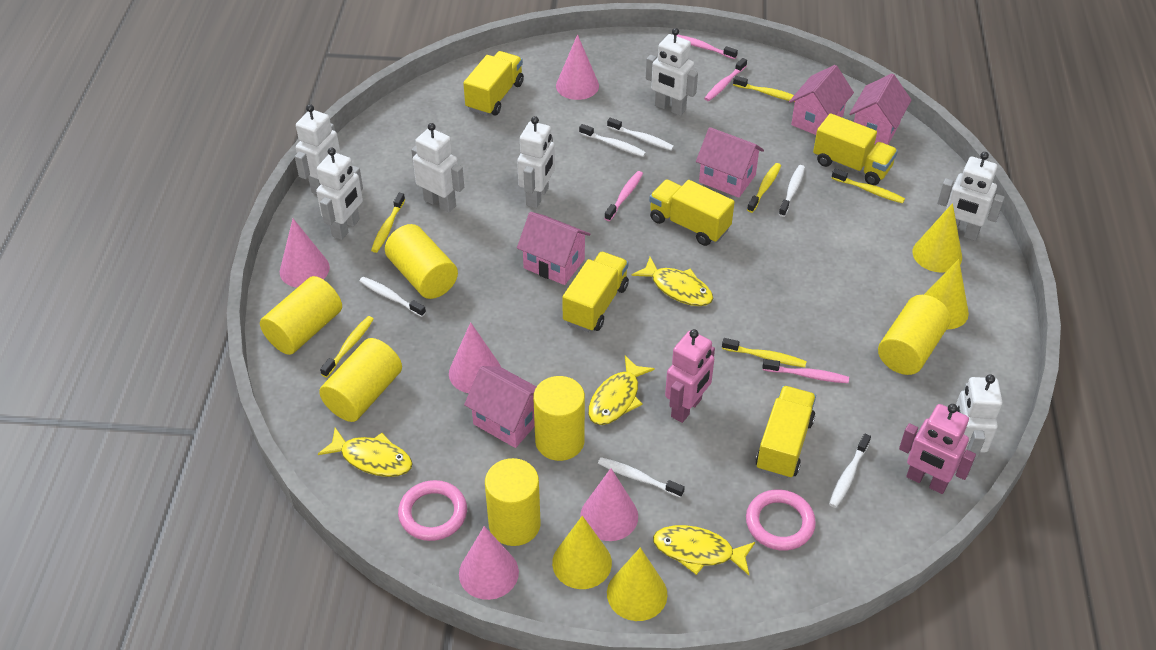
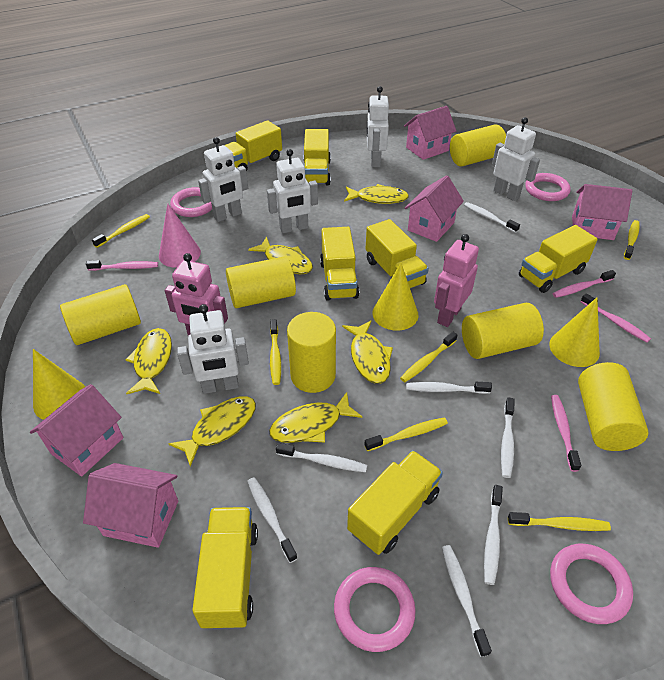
pink cone: 5 -> 1
pink ring: 2 -> 4
white robot: 7 -> 5
white toothbrush: 6 -> 7
yellow cone: 4 -> 3
yellow fish: 4 -> 6
yellow truck: 5 -> 7

